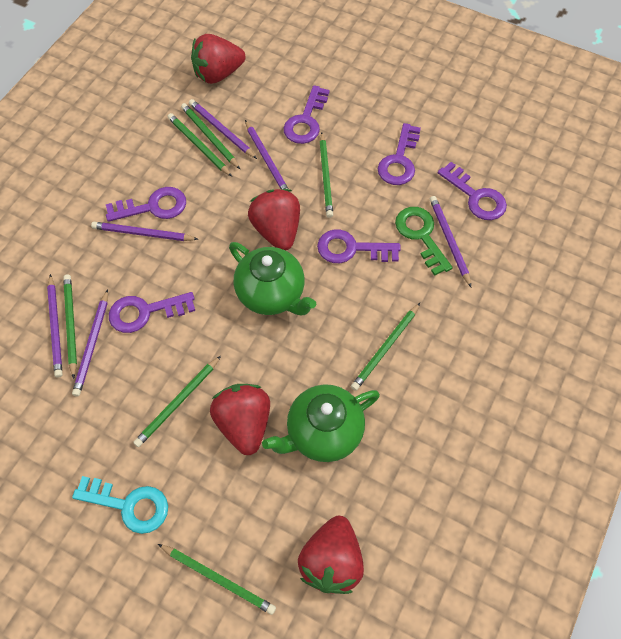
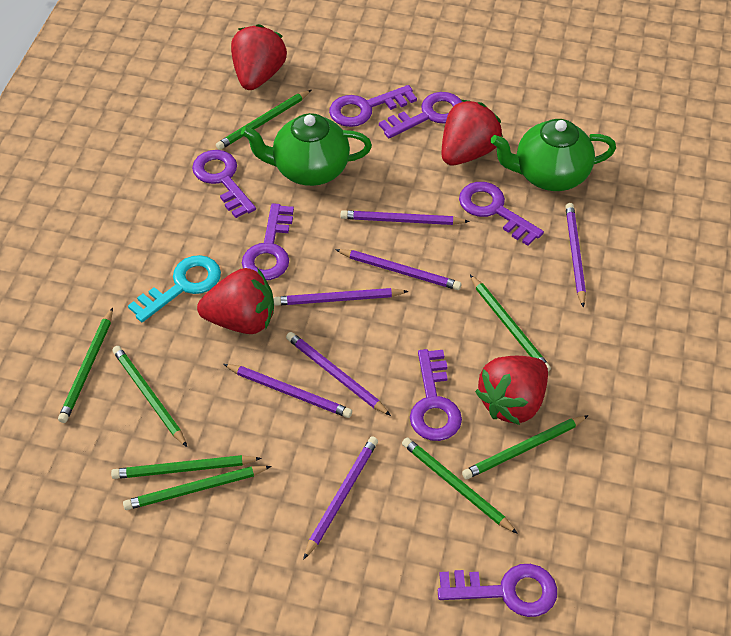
green key: 1 -> 0
green pencil: 7 -> 8
purple key: 6 -> 7
purple pencil: 6 -> 7

